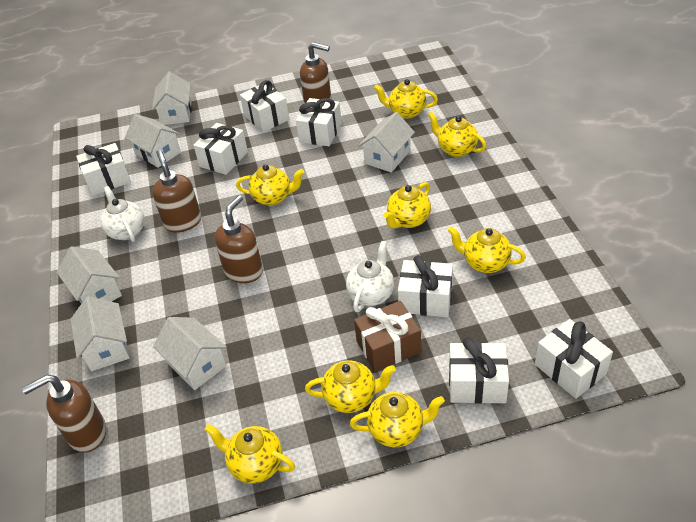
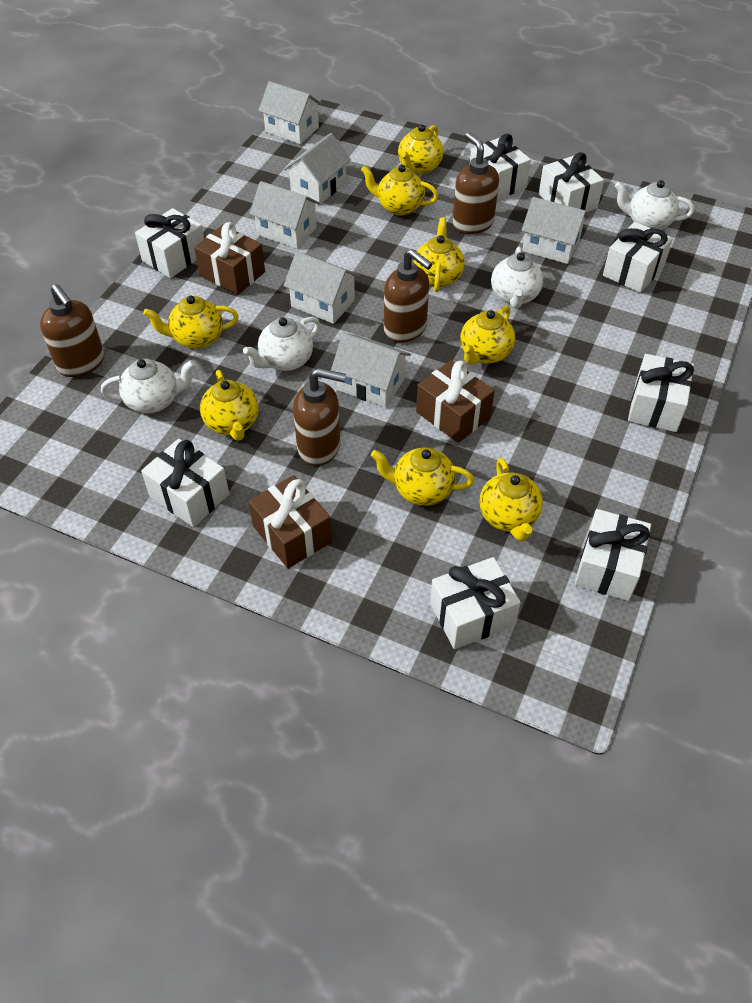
brown gift: 1 -> 3
white gift: 7 -> 8
white teapot: 2 -> 4

